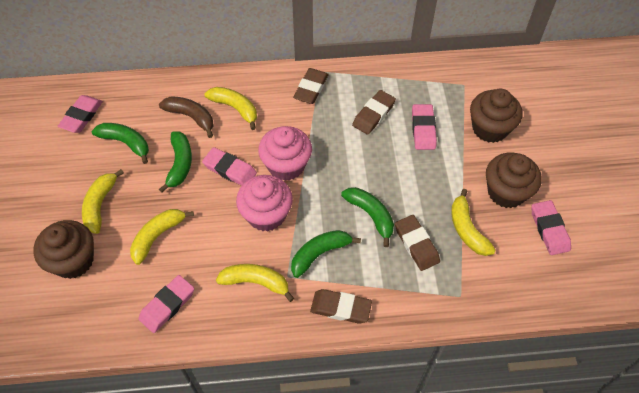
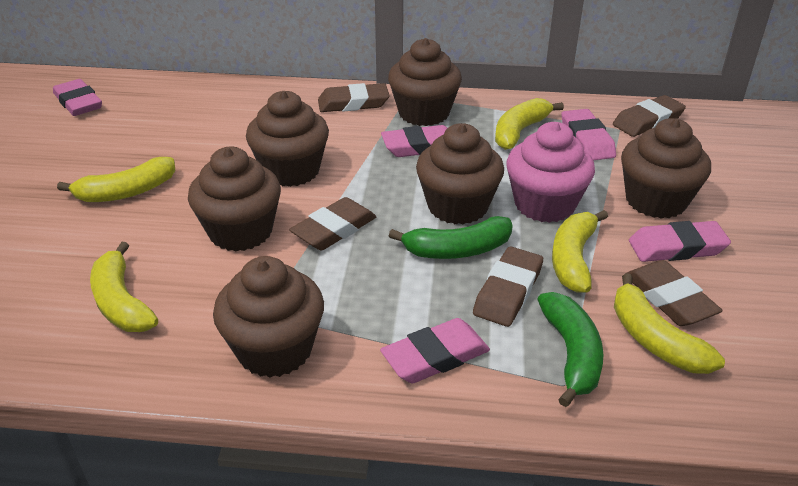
brown banana: 1 -> 0
brown cupcake: 3 -> 6
brown eraser: 4 -> 5
green banana: 4 -> 2
pink cupcake: 2 -> 1

